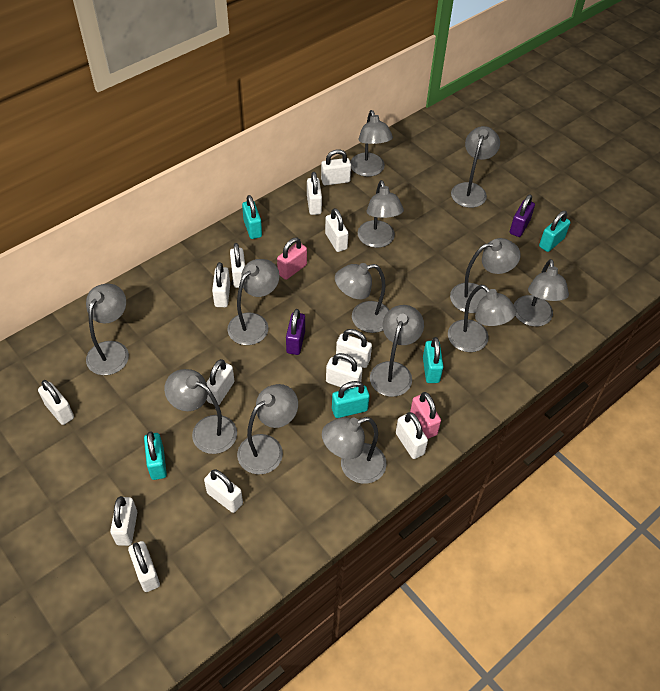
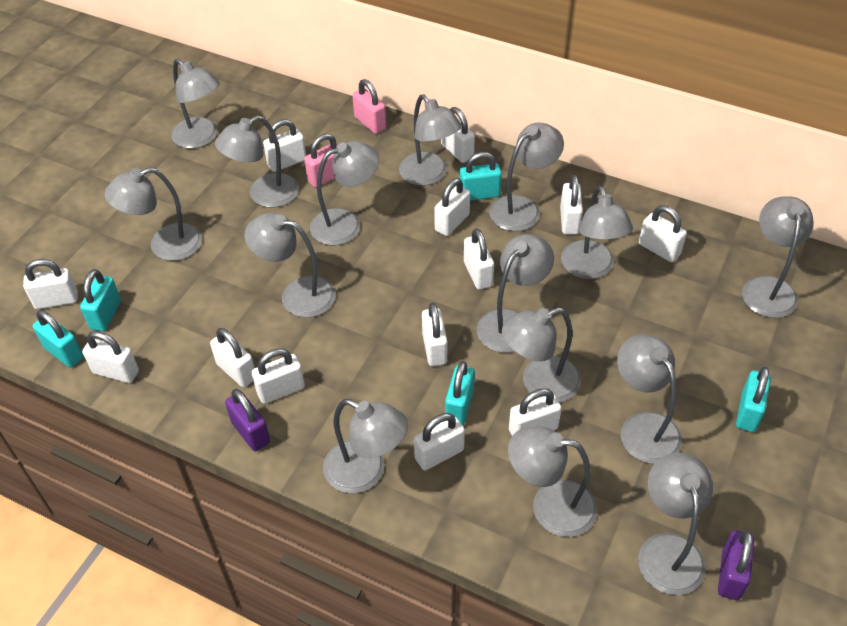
grey lamp: 13 -> 15

